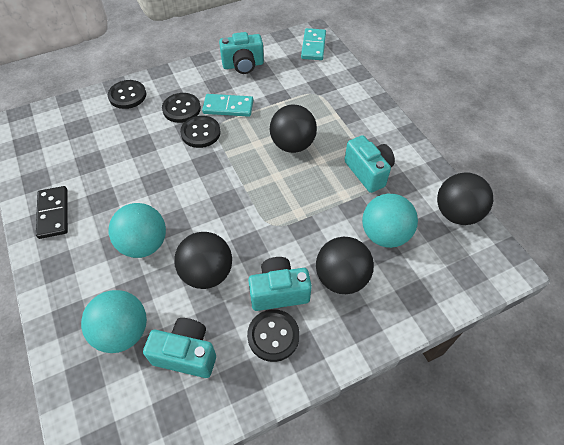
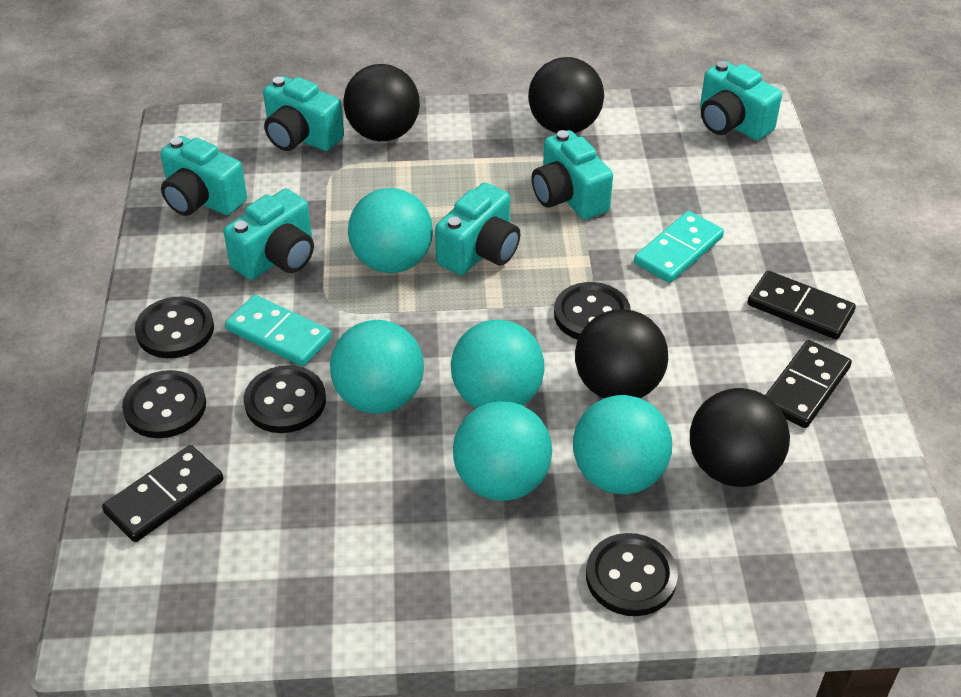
black button: 4 -> 5
black domino: 1 -> 3
turquoise ball: 3 -> 5
turquoise camera: 4 -> 6

